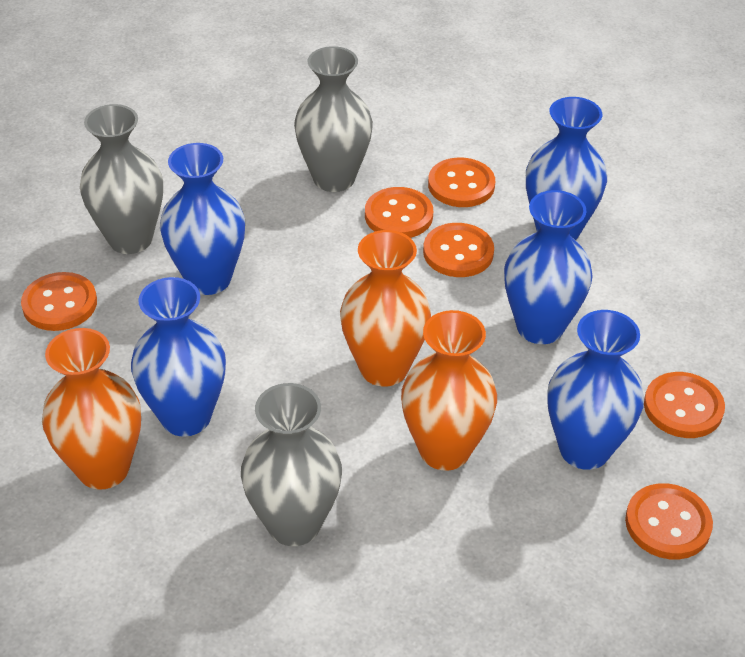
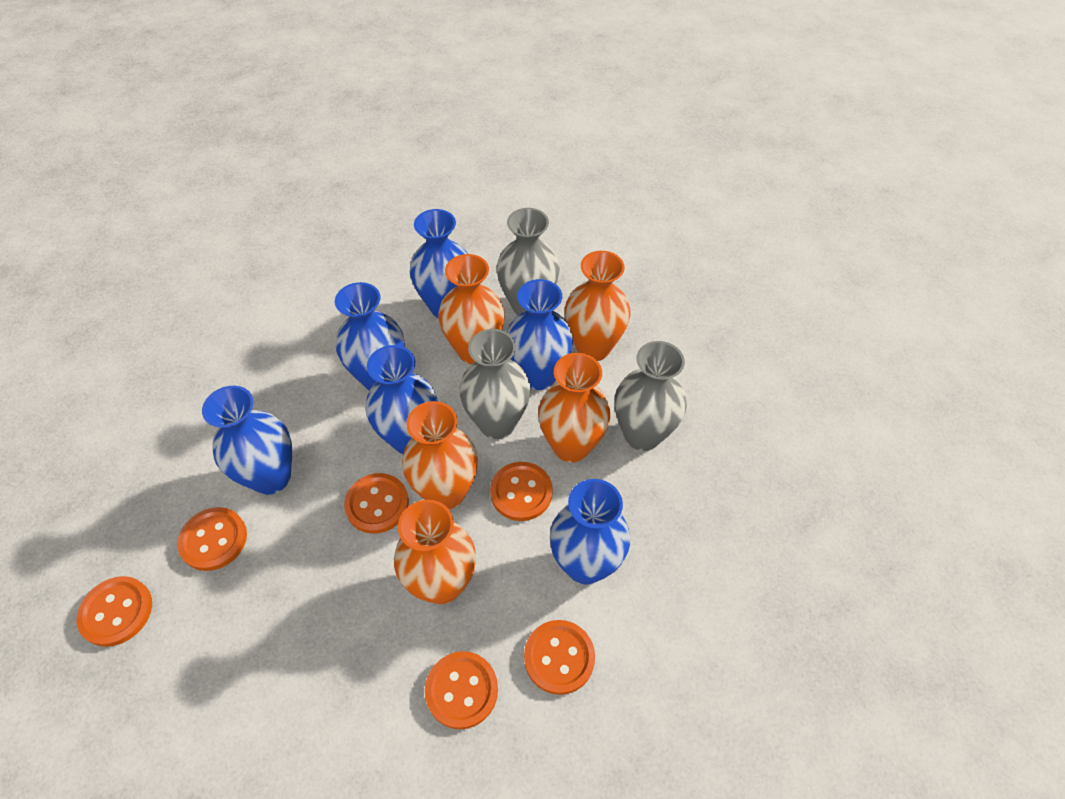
blue vase: 5 -> 6
orange vase: 3 -> 5

